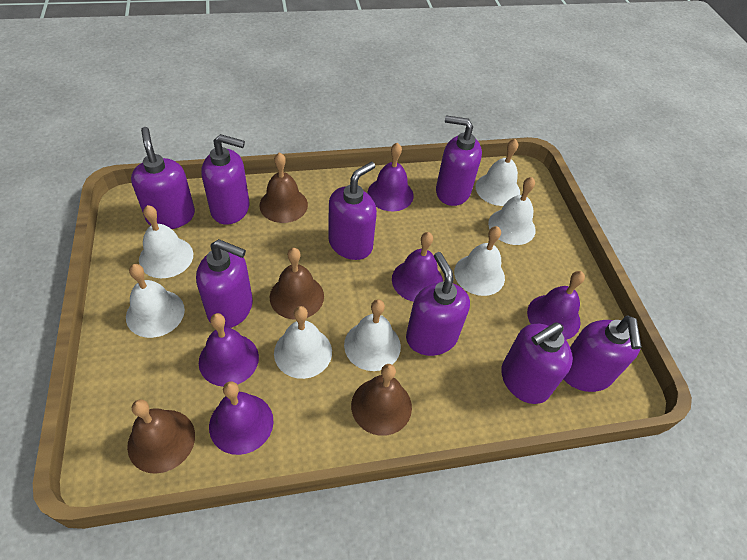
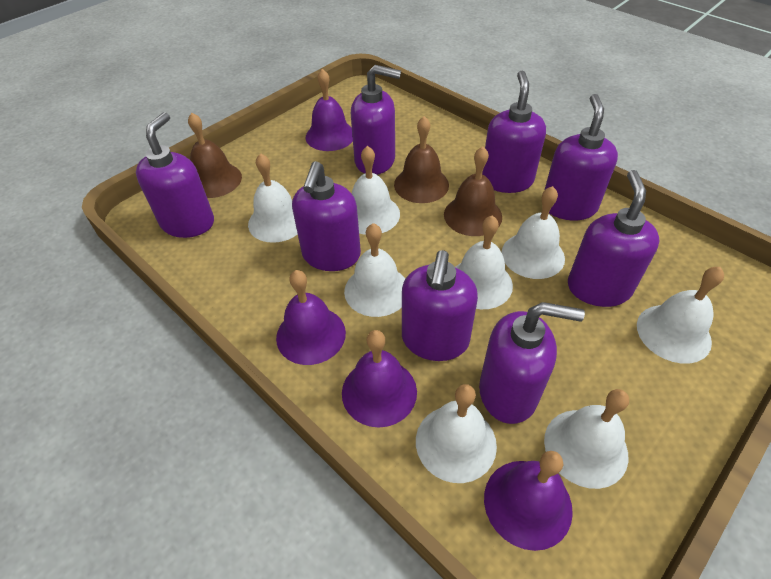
brown bell: 4 -> 3
purple bell: 5 -> 4
white bell: 7 -> 8

